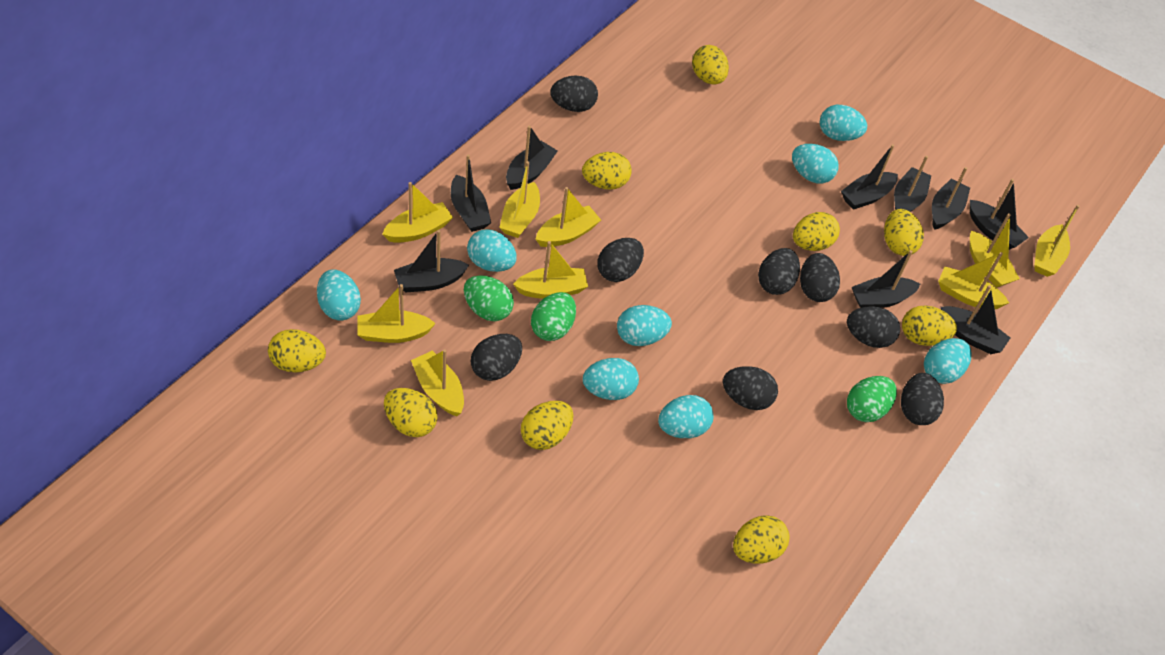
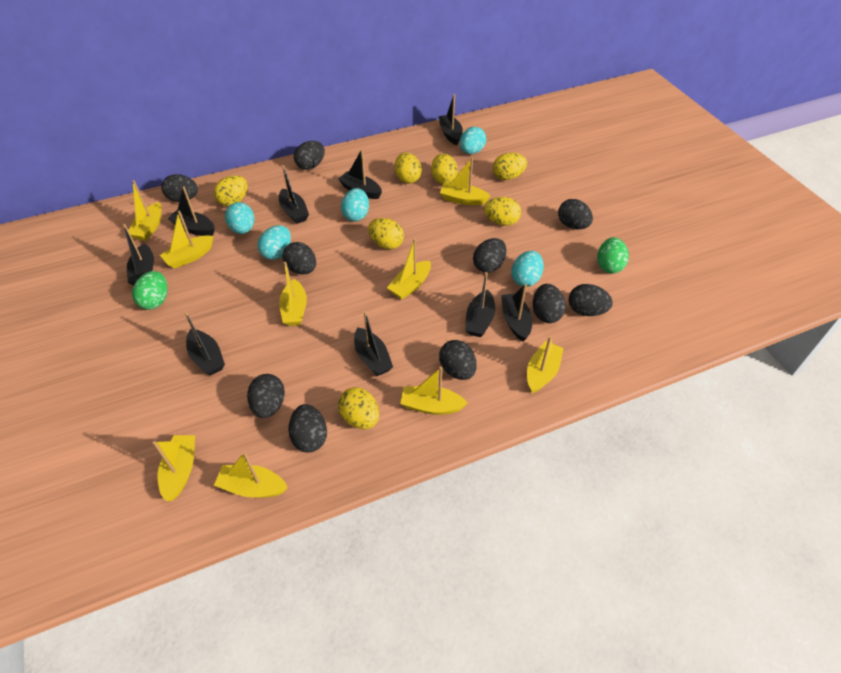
black egg: 8 -> 10
green egg: 3 -> 2
turquoise egg: 8 -> 5
yellow egg: 9 -> 7

